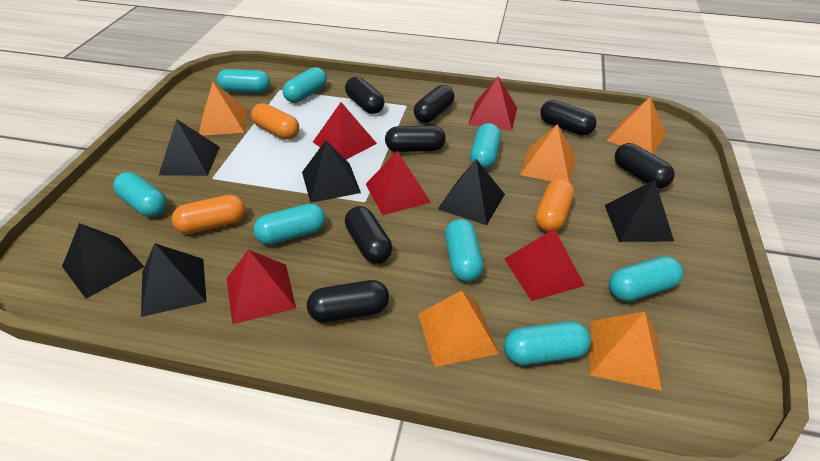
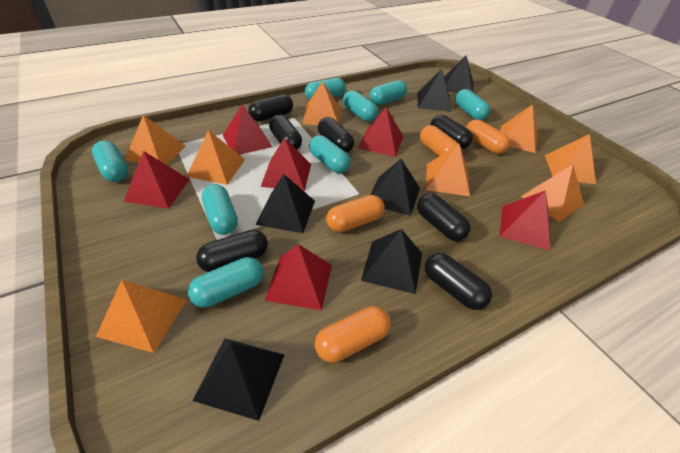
orange capsule: 3 -> 4
orange pyramid: 5 -> 8
red pyramid: 5 -> 6

